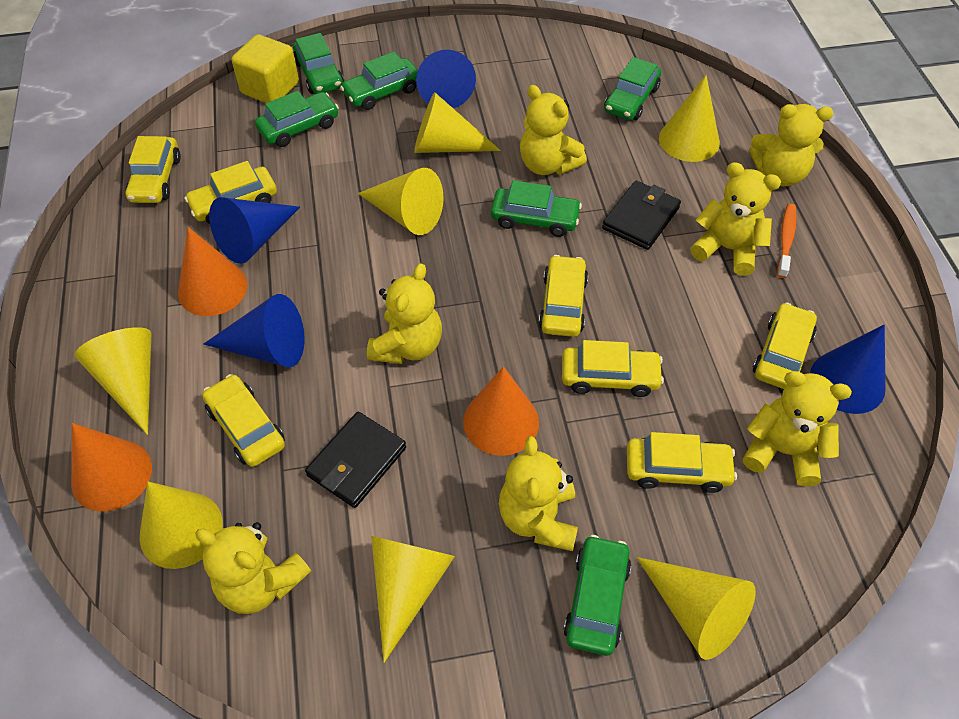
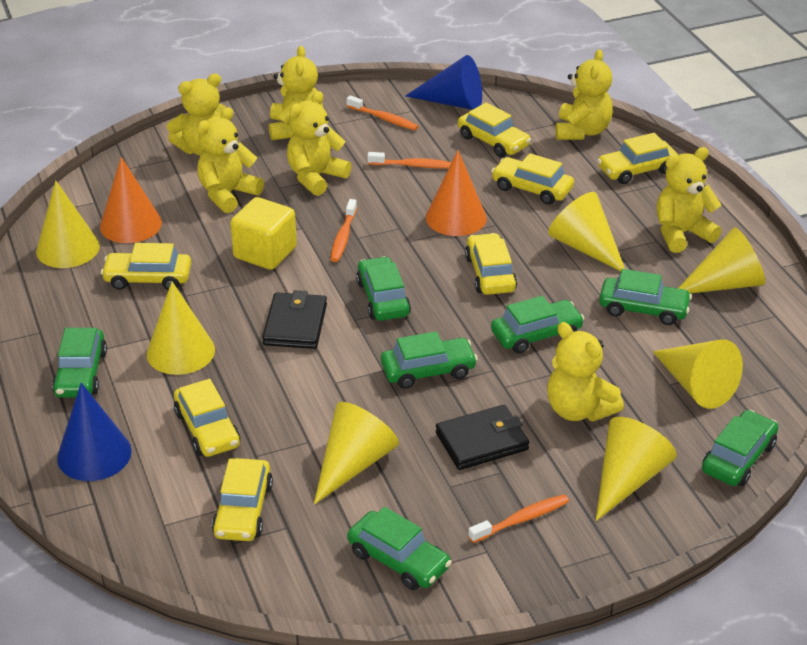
blue cone: 4 -> 2
green car: 6 -> 7
orange cone: 3 -> 2
orange toothbrush: 1 -> 4

